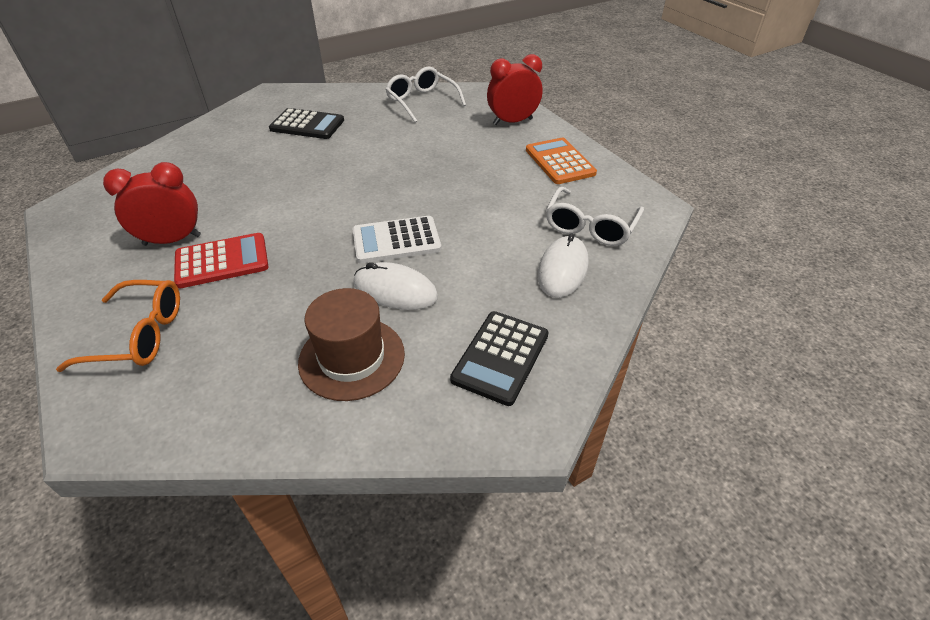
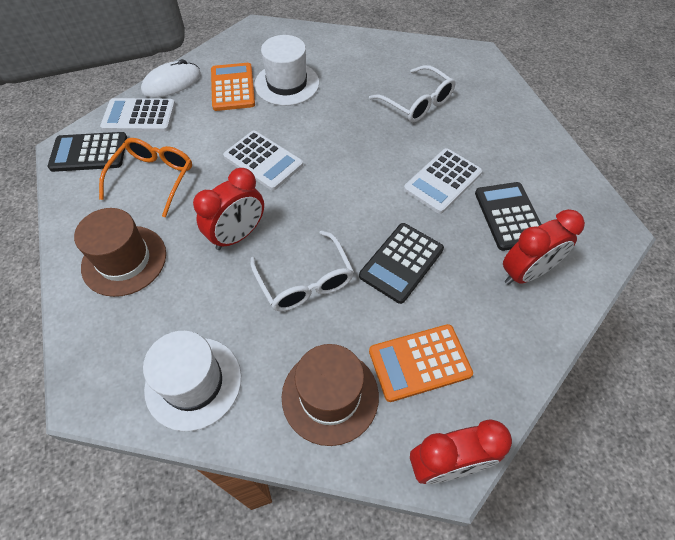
black calculator: 2 -> 3
brown hat: 1 -> 2
orange calculator: 1 -> 2
red calculator: 1 -> 0
red clock: 2 -> 3
white calculator: 1 -> 3
white hat: 0 -> 2
white mouse: 2 -> 1

